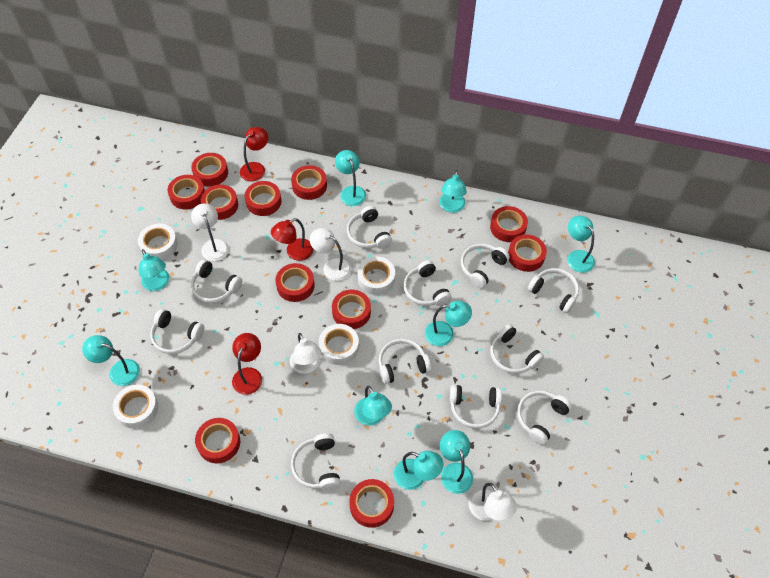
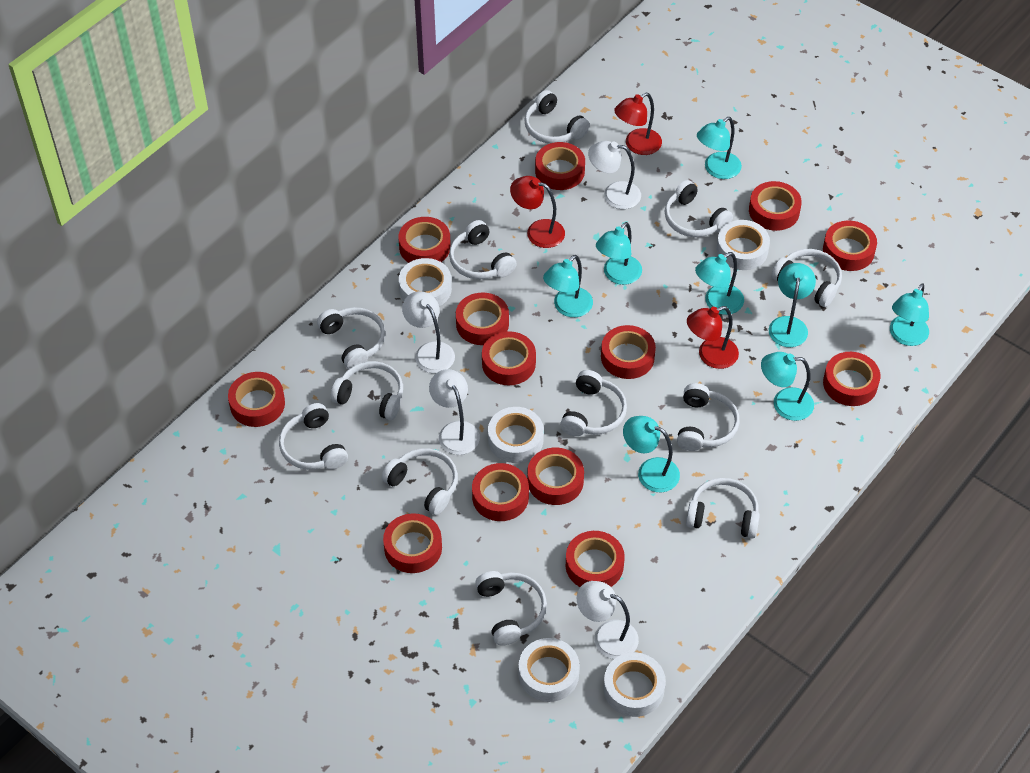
red tape: 11 -> 13
turquoise lamp: 9 -> 8
white headphones: 11 -> 12
white tape: 4 -> 5

